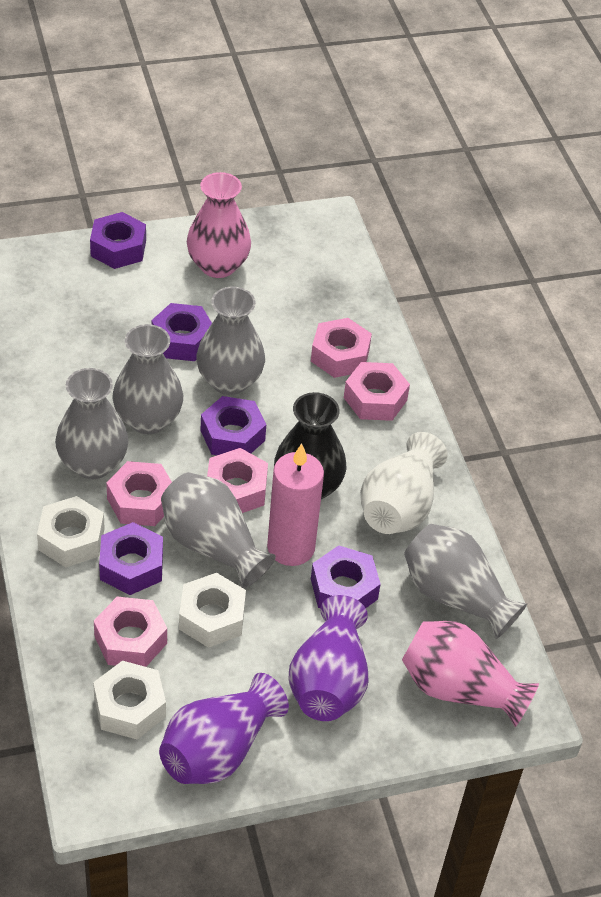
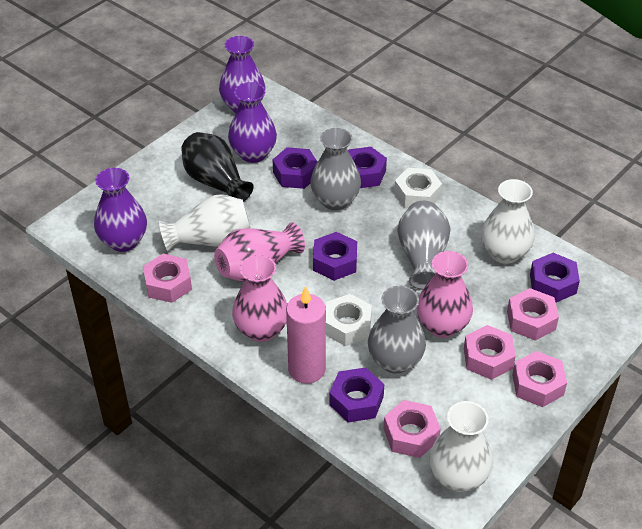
grey vase: 5 -> 3
pink vase: 2 -> 3
purple vase: 2 -> 3
white nut: 3 -> 2
white vase: 1 -> 3

